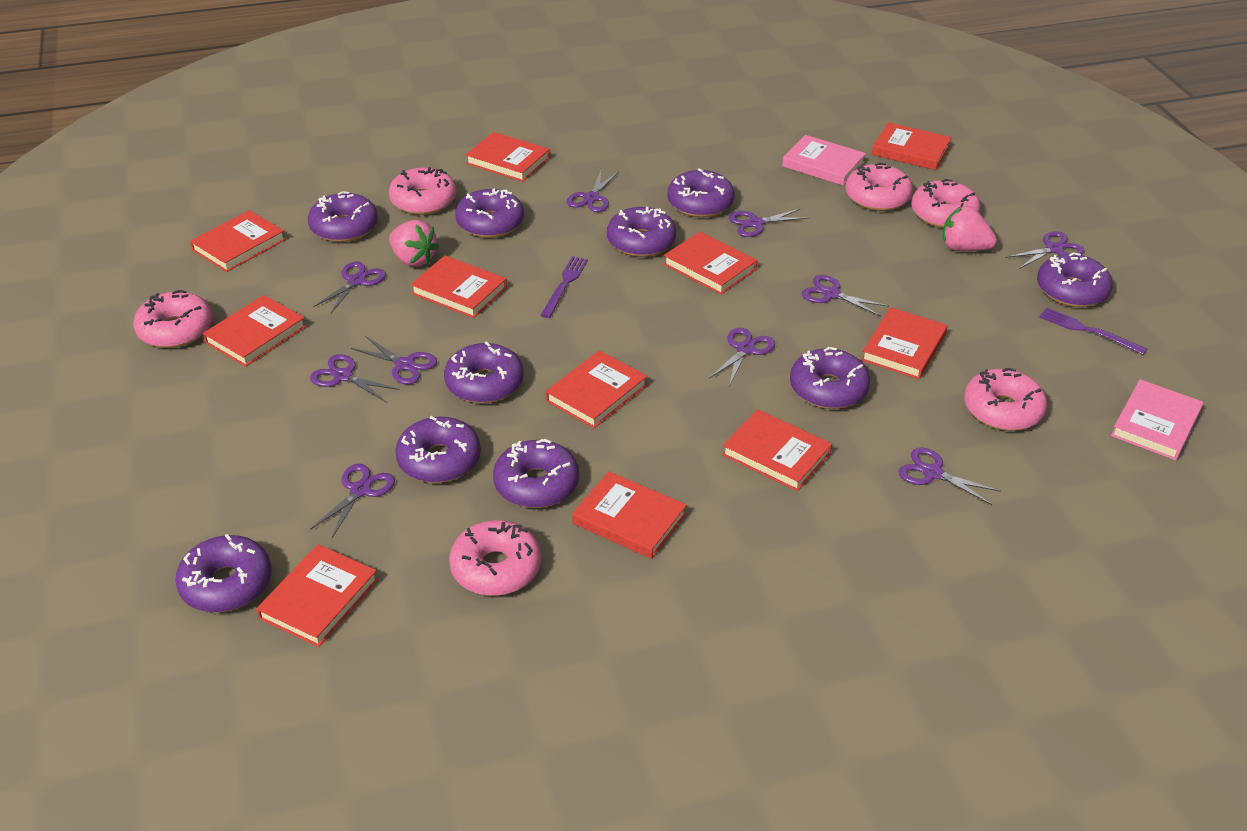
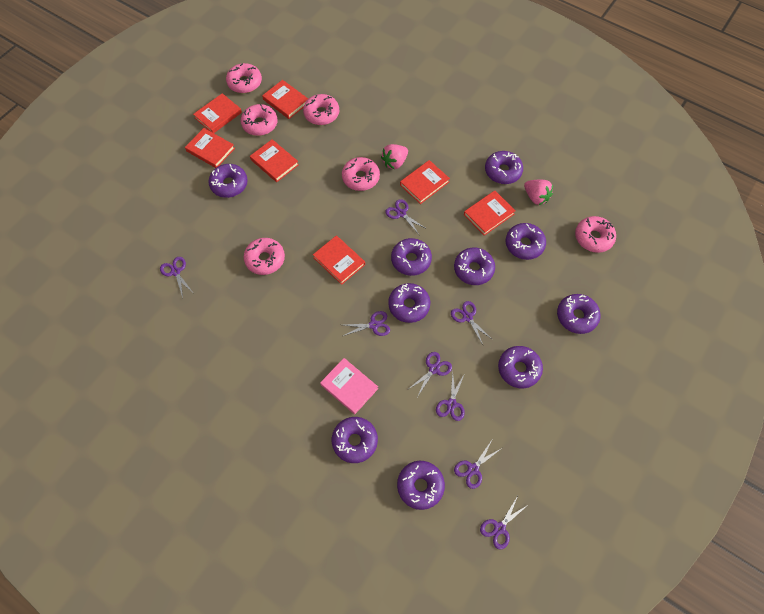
pink book: 2 -> 1
purple fork: 2 -> 0
purple scissors: 10 -> 8
red book: 11 -> 7

